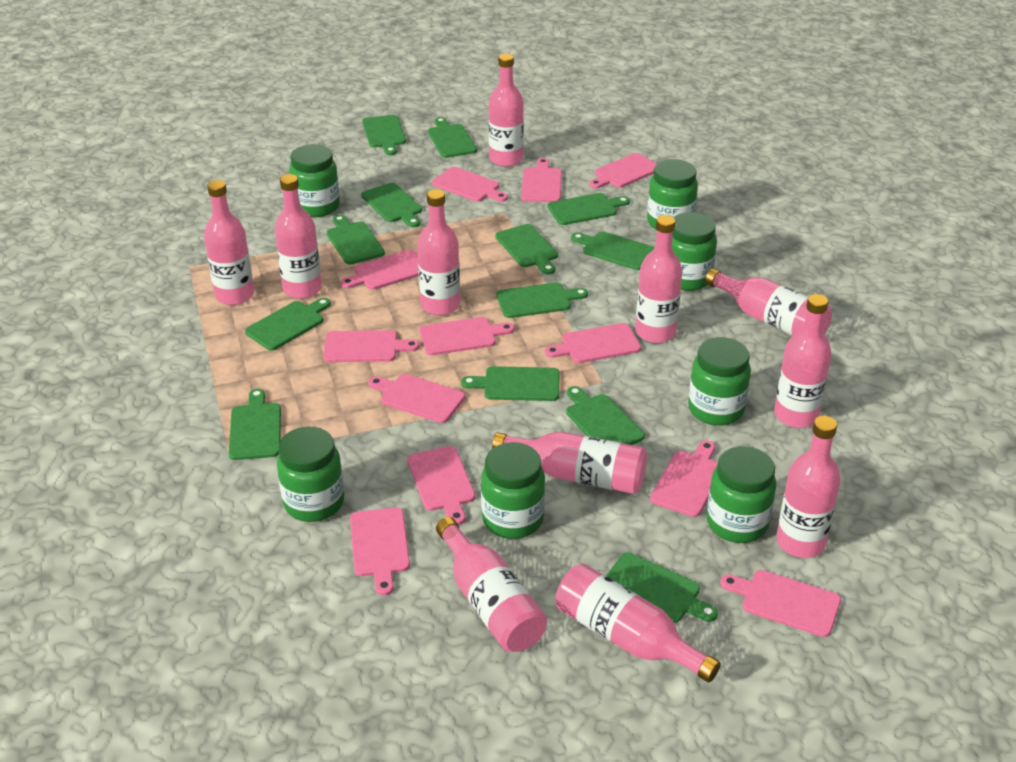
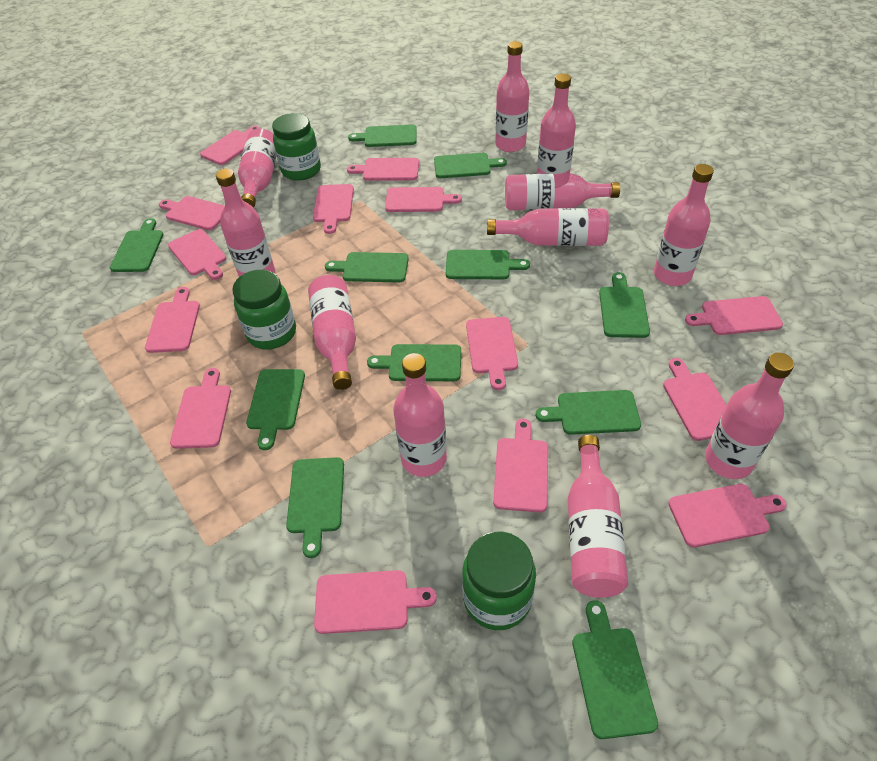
green cutting board: 13 -> 11
green jar: 7 -> 3
pink cutting board: 12 -> 14

